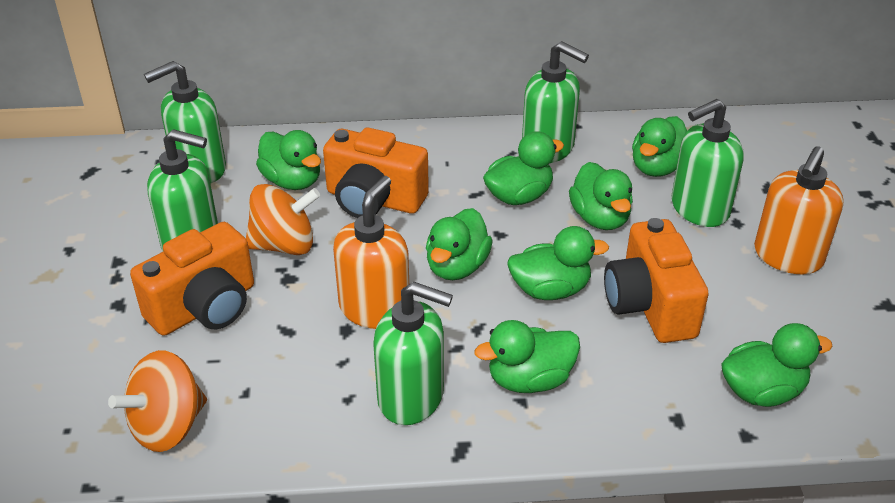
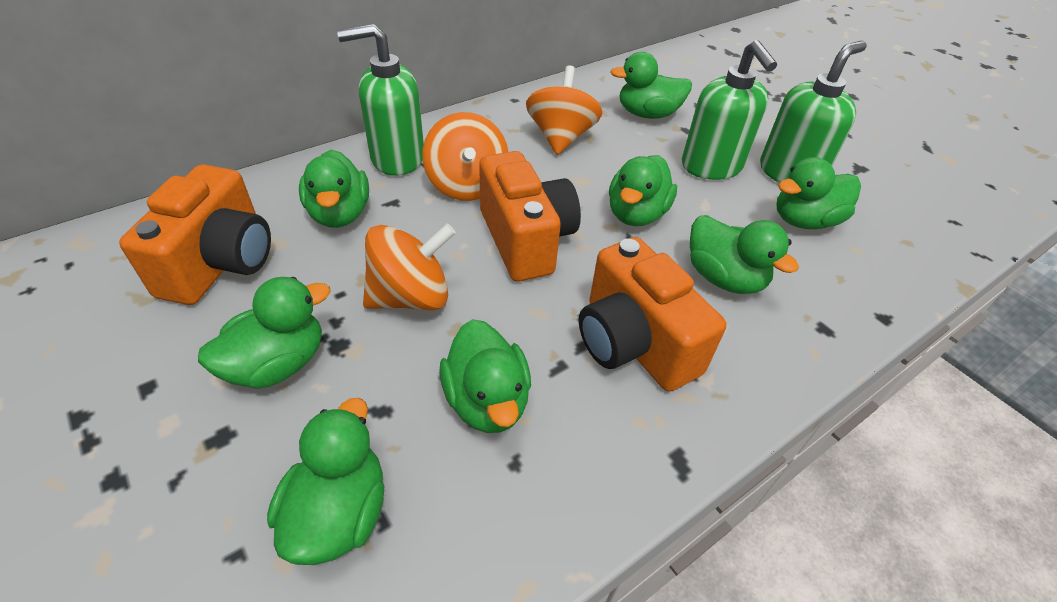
green soap dispenser: 5 -> 3
orange soap dispenser: 2 -> 0
orange spinning top: 2 -> 3

